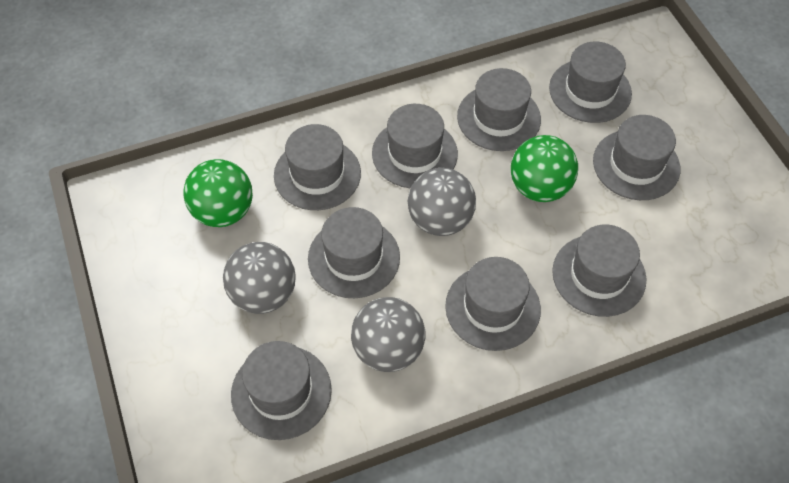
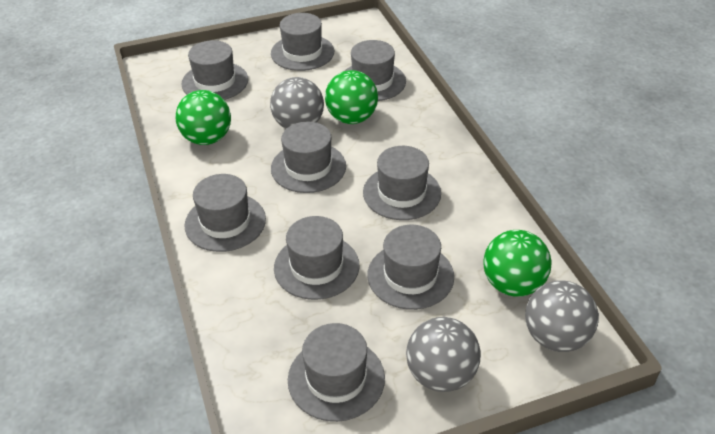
green ball: 2 -> 3

